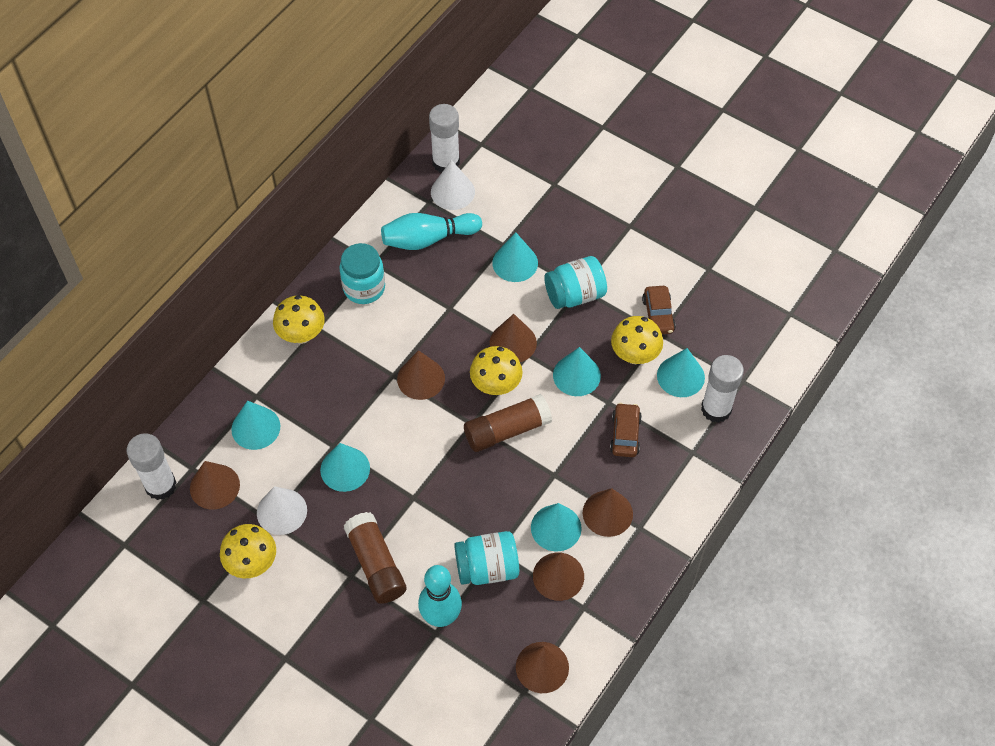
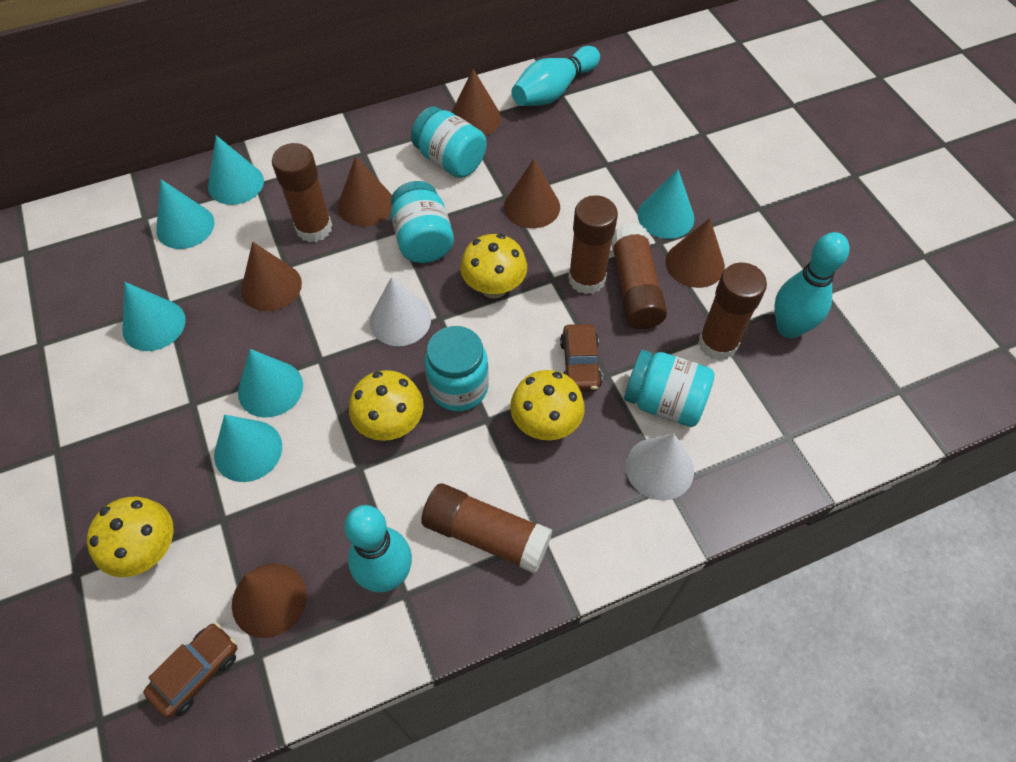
brown glue stick: 2 -> 5
turquoise bowling pin: 2 -> 3
turquoise jar: 3 -> 4
white glue stick: 3 -> 0

